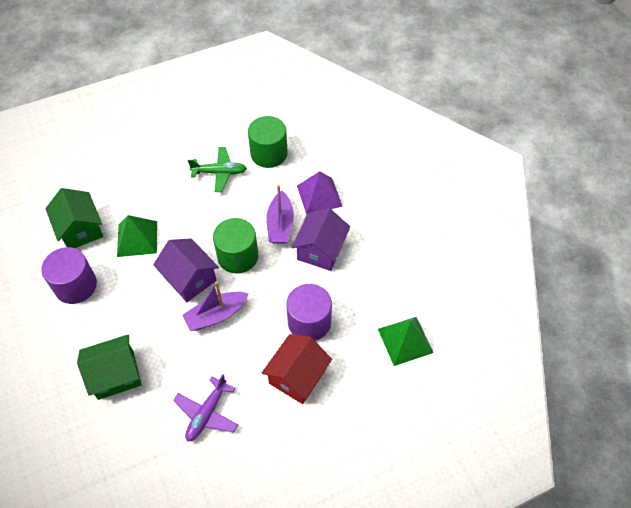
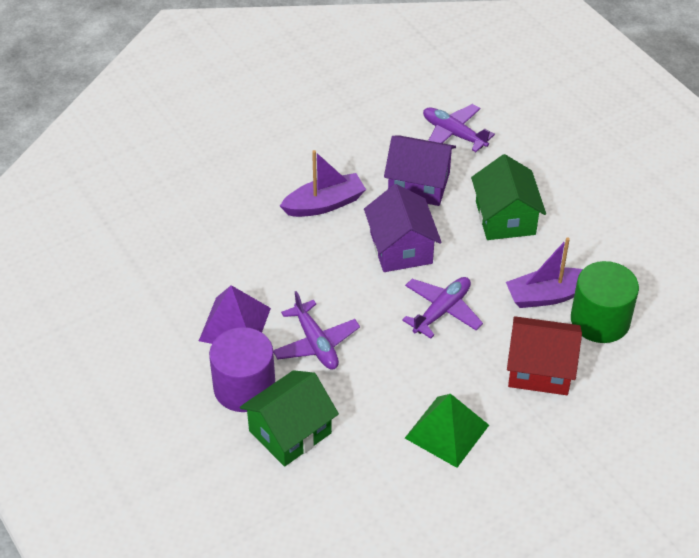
green cylinder: 2 -> 1
green plane: 1 -> 0
green pyramid: 2 -> 1
purple cylinder: 2 -> 1
purple plane: 1 -> 3

